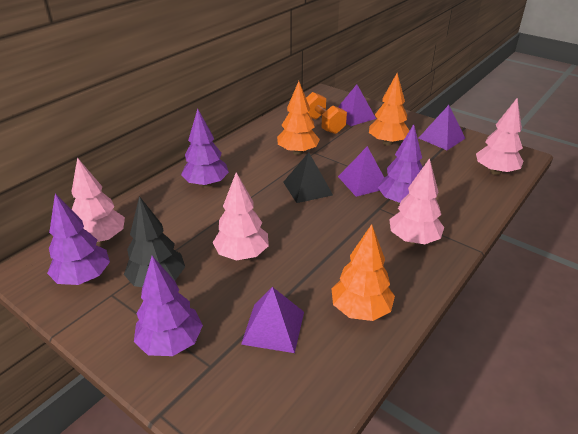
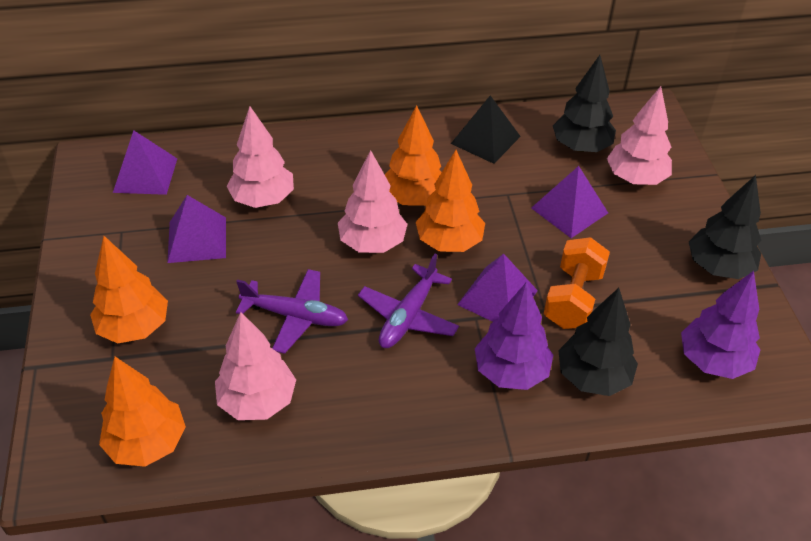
black tree: 1 -> 3
orange tree: 3 -> 4
purple plane: 0 -> 2
purple tree: 4 -> 2

